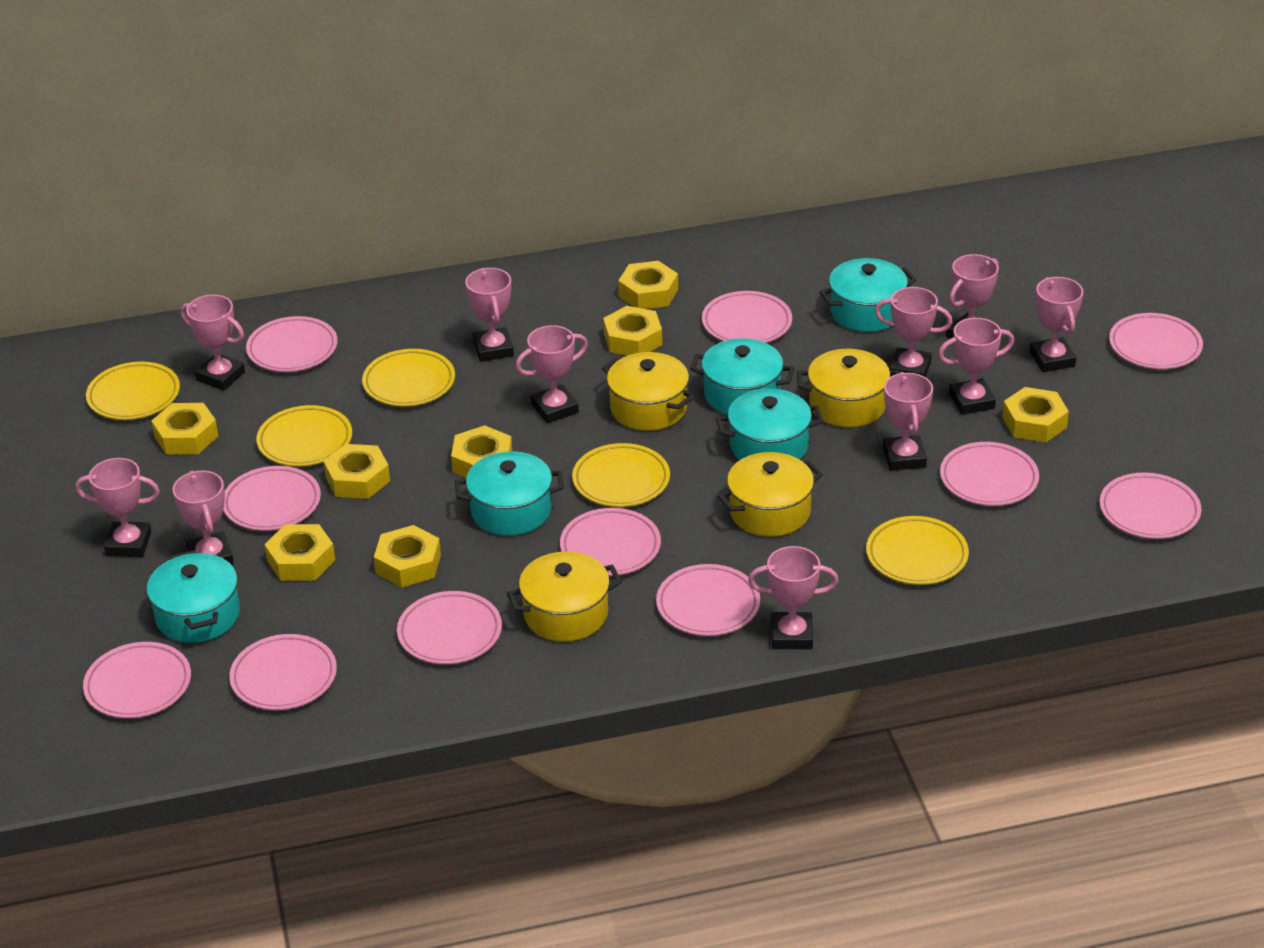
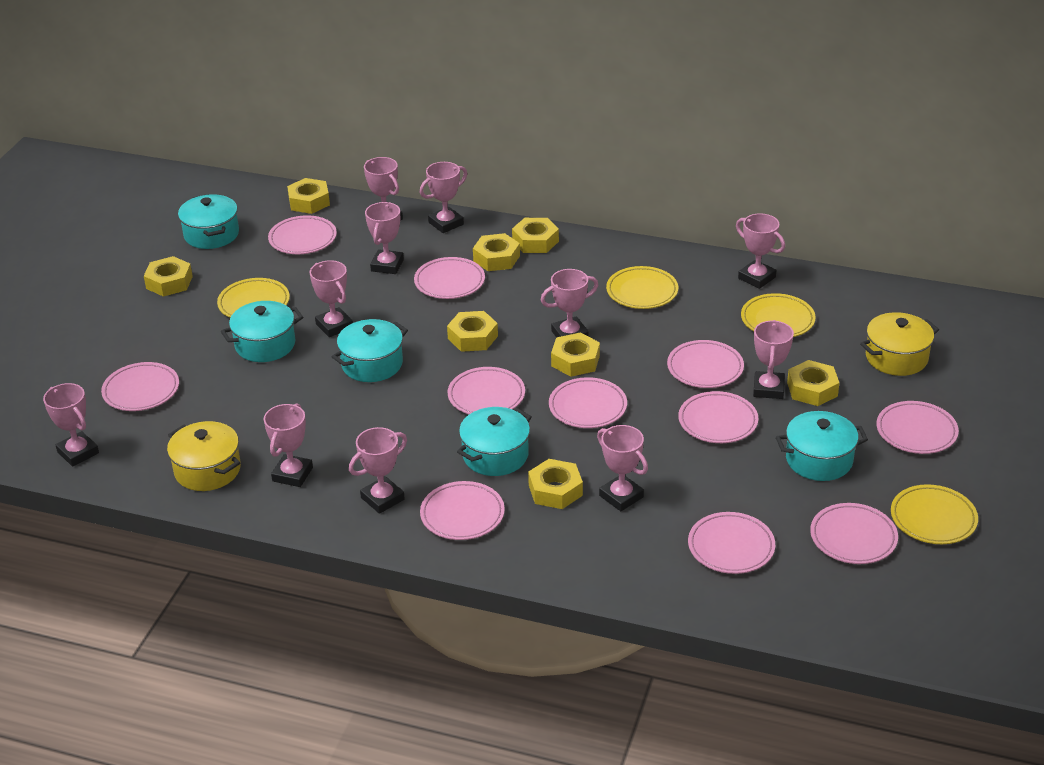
yellow plate: 5 -> 4
yellow pot: 4 -> 2

